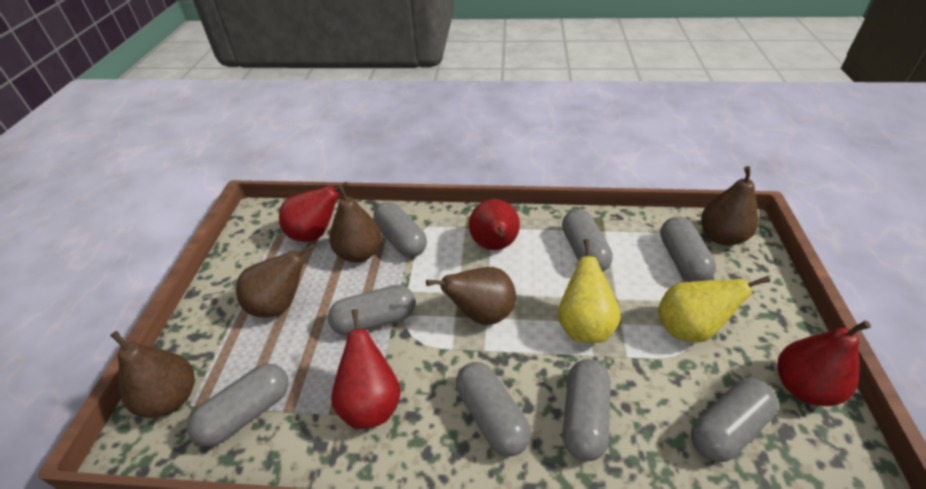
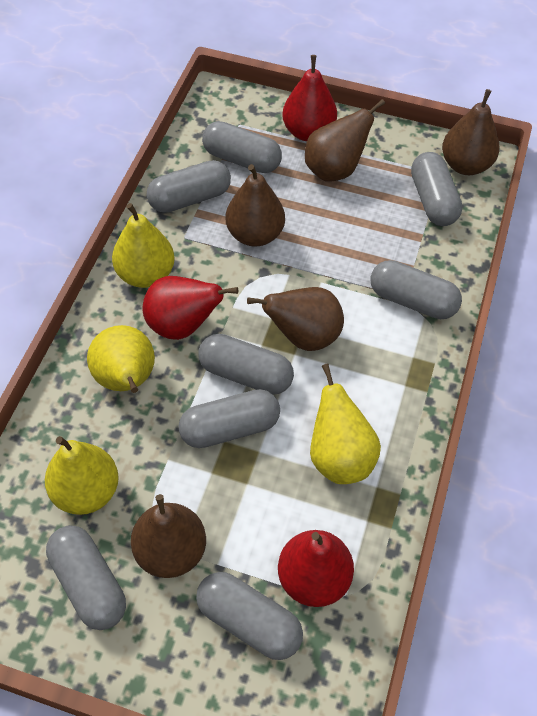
red pear: 4 -> 3
yellow pear: 2 -> 4

